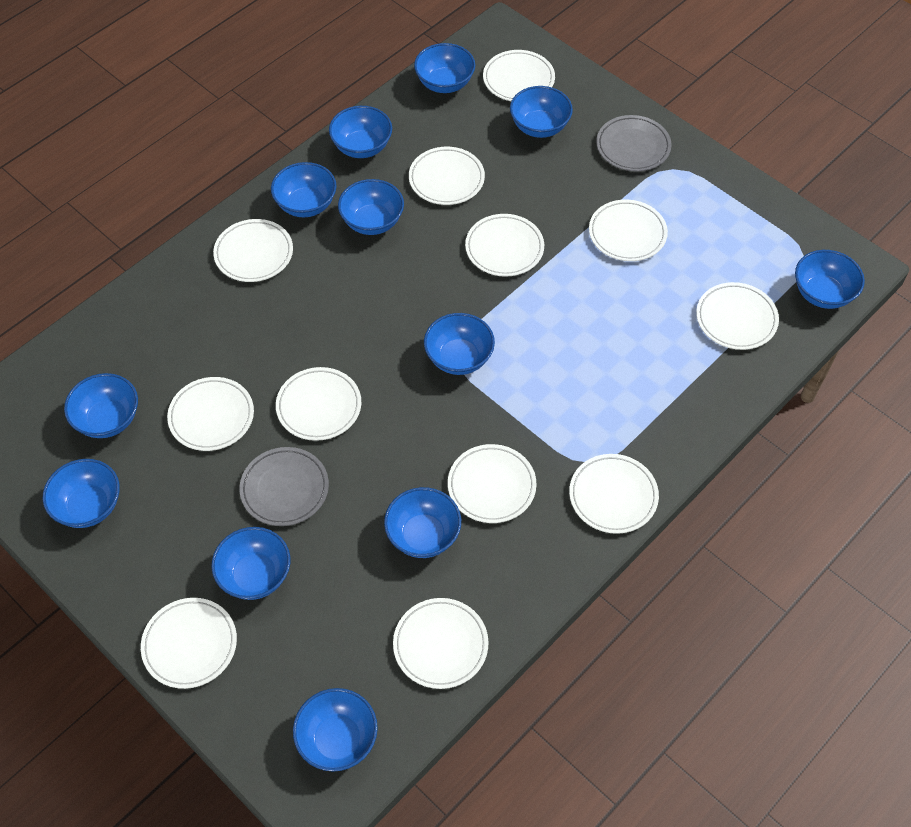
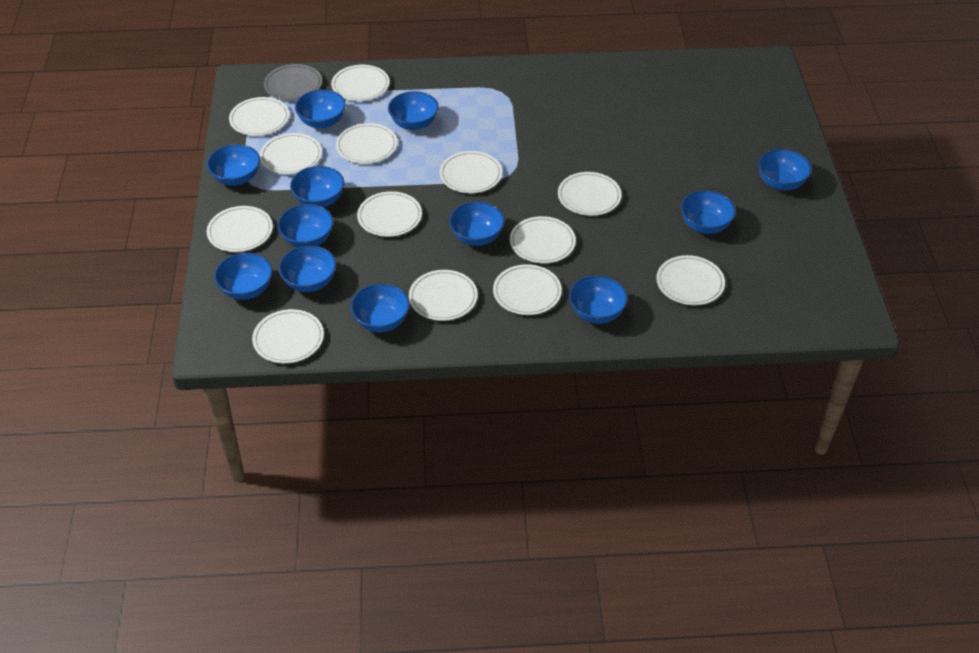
grey plate: 2 -> 1
white plate: 12 -> 13

